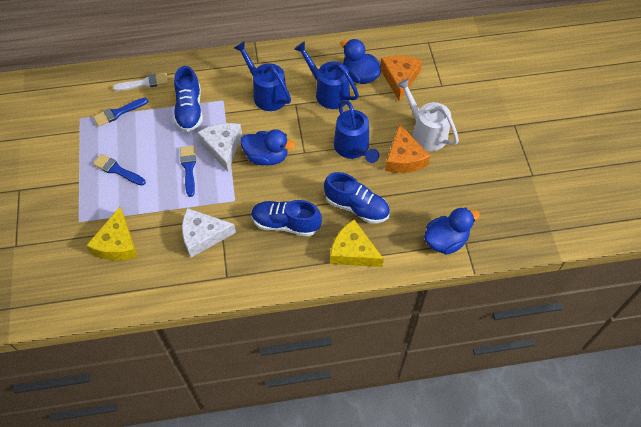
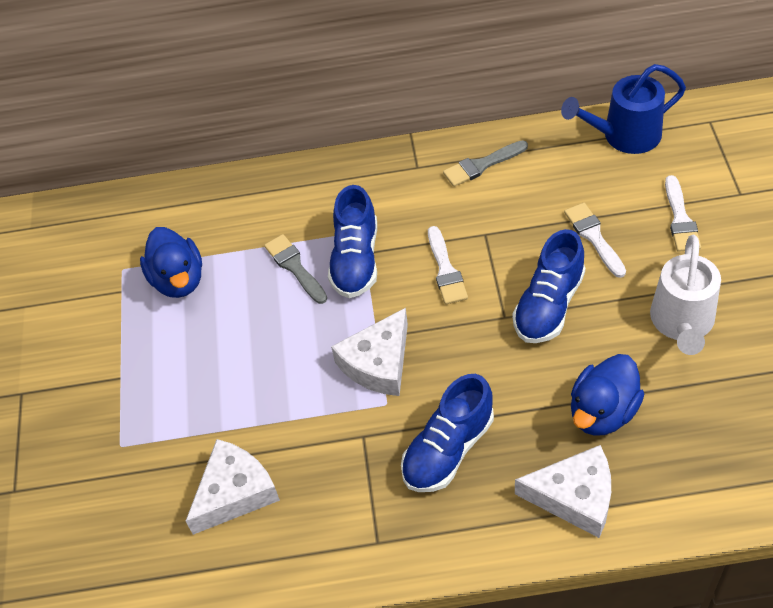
blue brush: 3 -> 0
blue duck: 3 -> 2
blue watering can: 3 -> 1
grey brush: 0 -> 2
orange cheese: 2 -> 0
white brush: 1 -> 3
white cheese: 2 -> 3
yellow cheese: 2 -> 0

